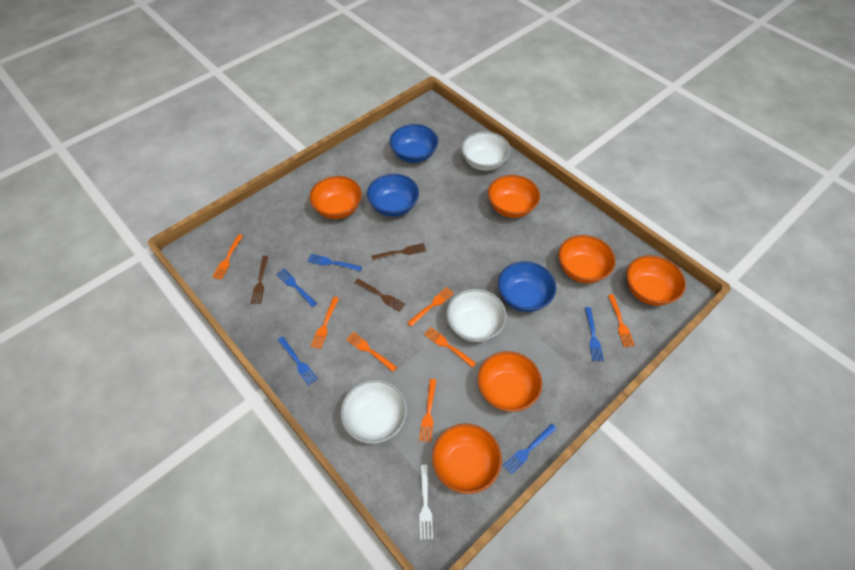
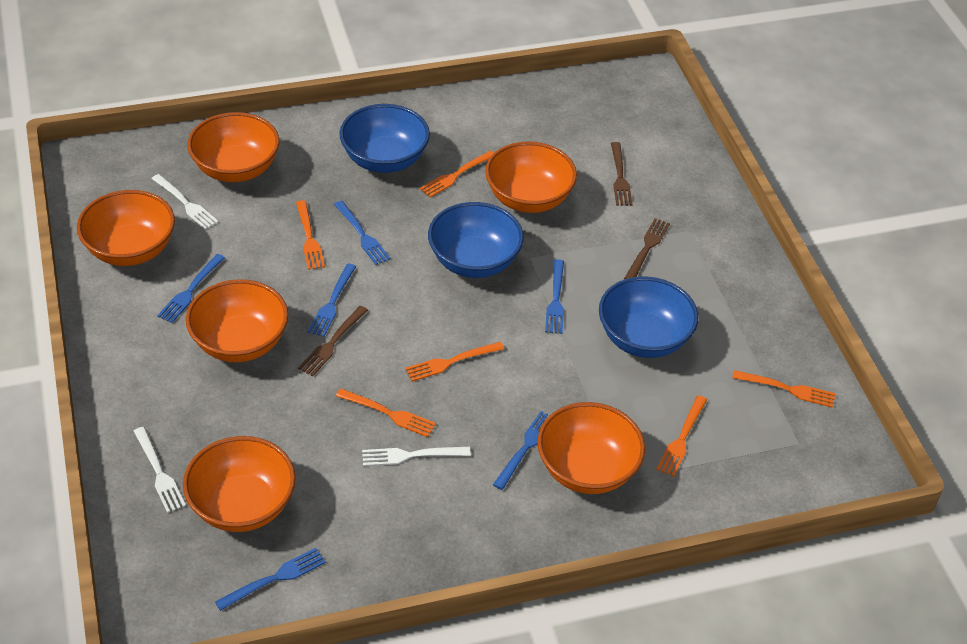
blue fork: 5 -> 6
orange fork: 7 -> 6
white bowl: 3 -> 0
white fork: 1 -> 3

